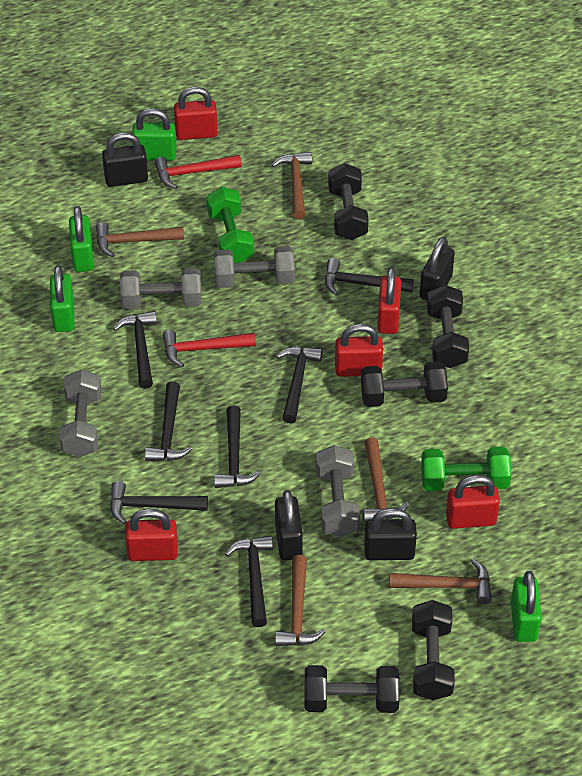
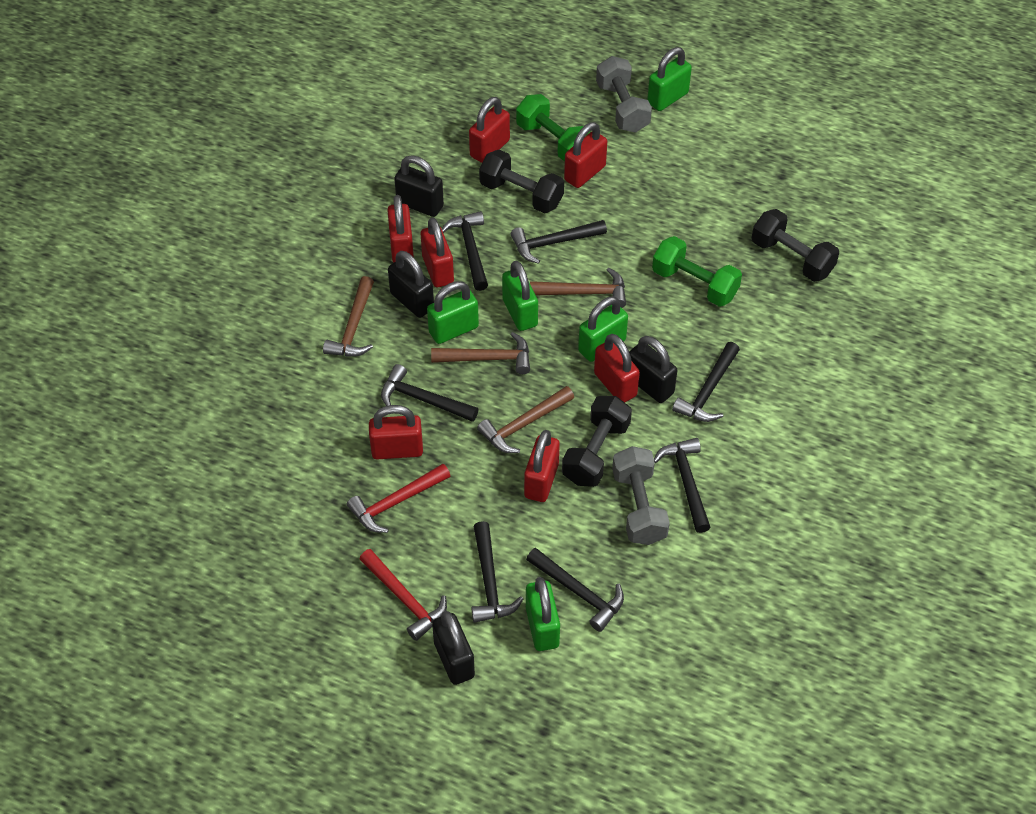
black dumbbell: 5 -> 3
brown hammer: 5 -> 4
green padlock: 4 -> 5
grey dumbbell: 4 -> 2
red padlock: 5 -> 7

